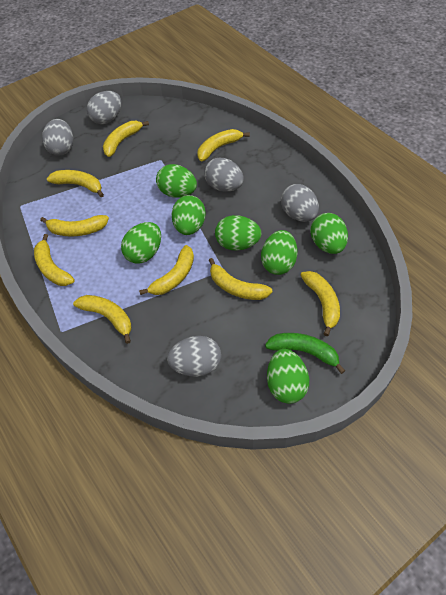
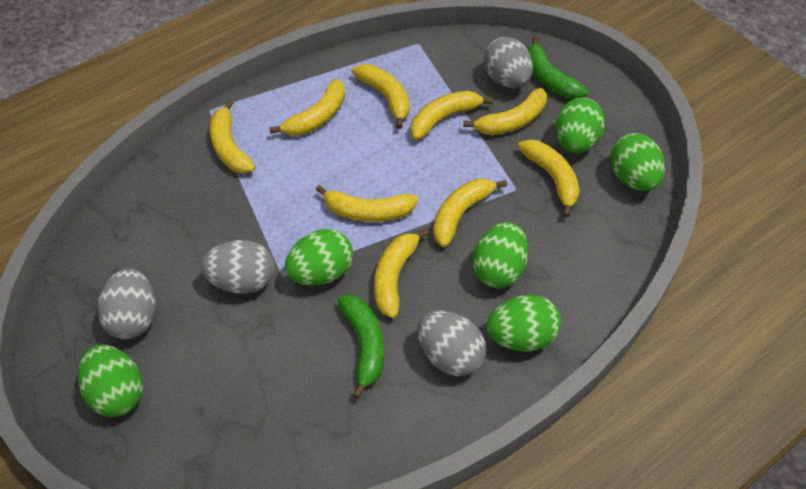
green banana: 1 -> 2
green egg: 7 -> 6
grey egg: 5 -> 4

